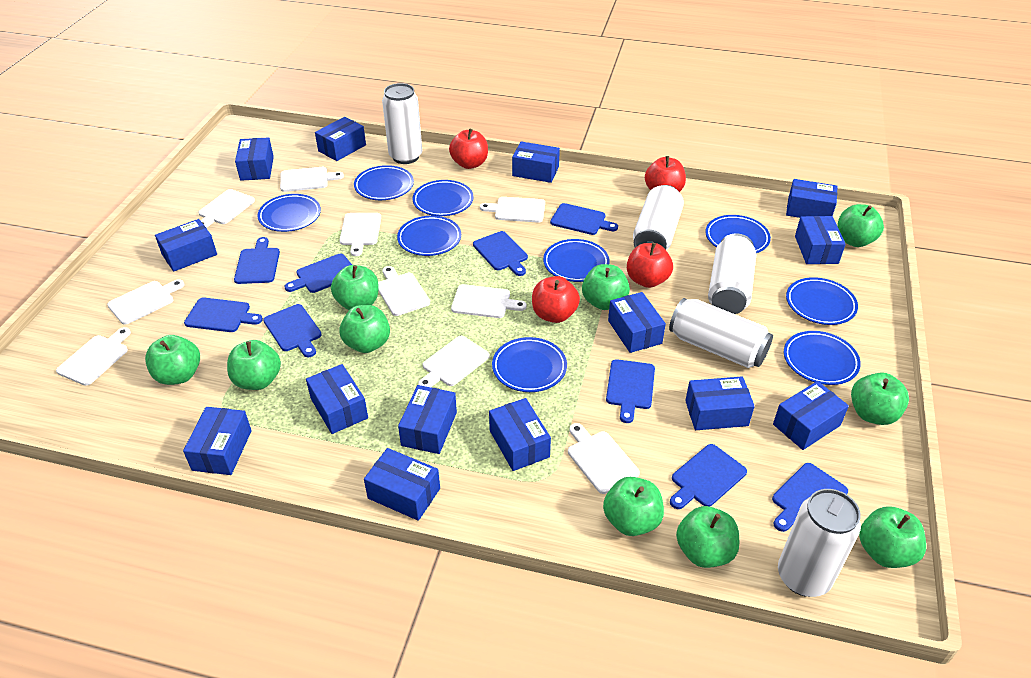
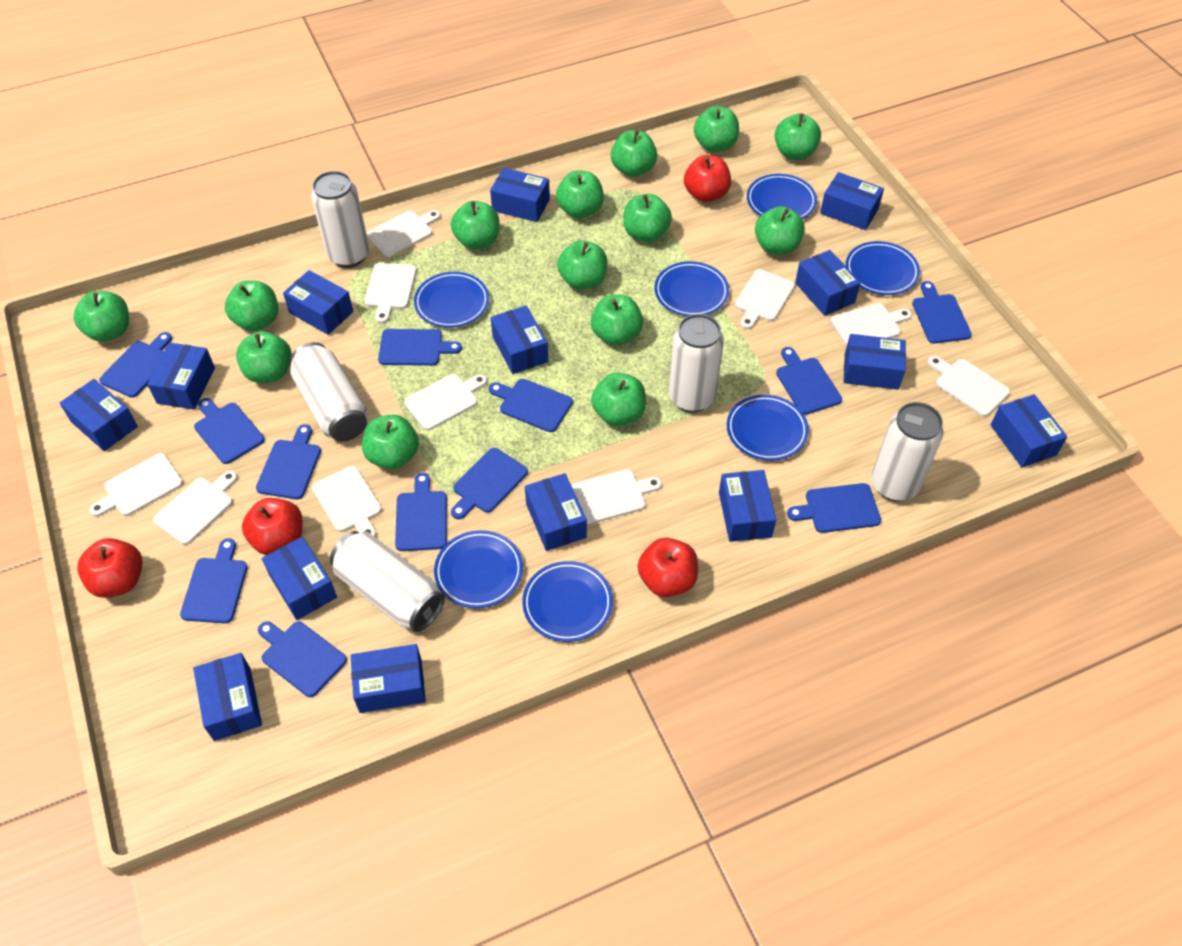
blue cutting board: 9 -> 12
blue plate: 9 -> 7
green apple: 10 -> 14

